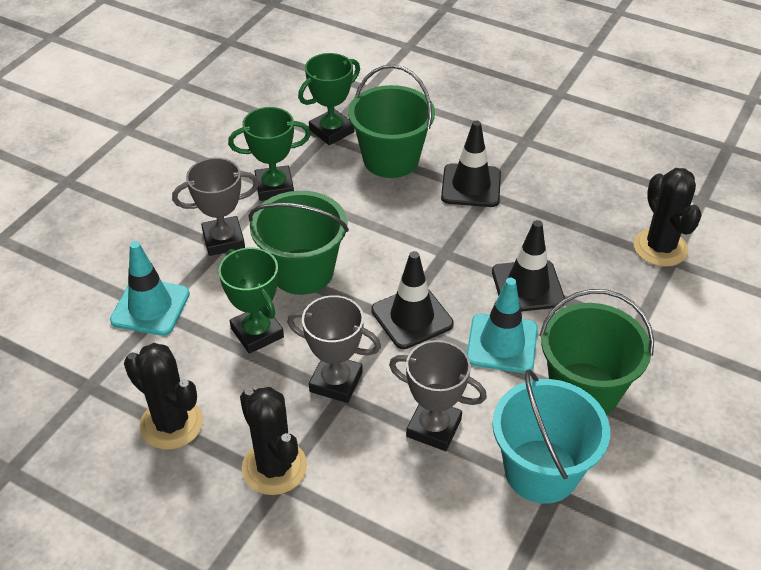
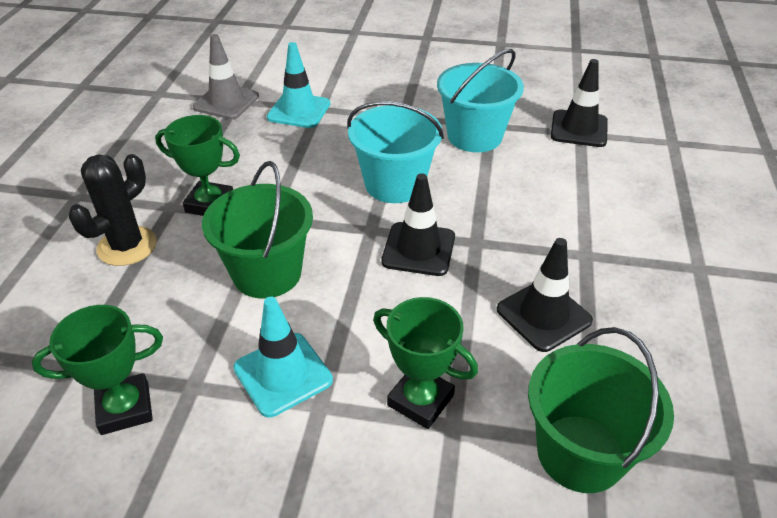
black cactus: 3 -> 1
green bucket: 3 -> 2
grey traffic cone: 0 -> 1
grey trophy: 3 -> 0
turquoise bucket: 1 -> 2

